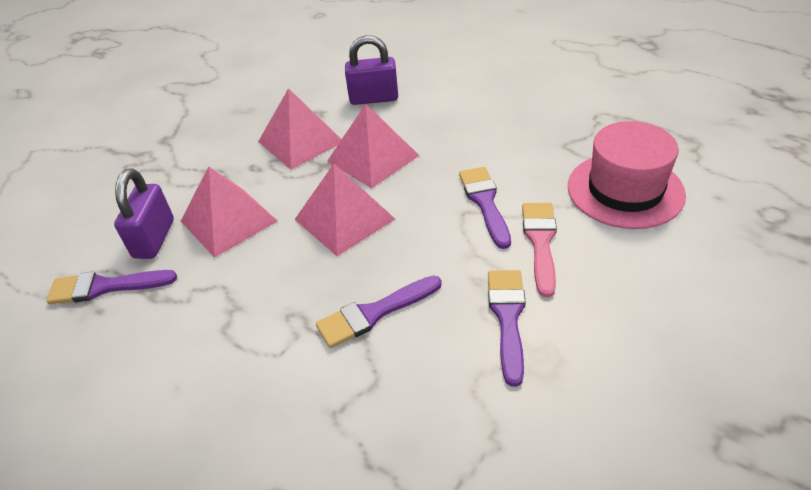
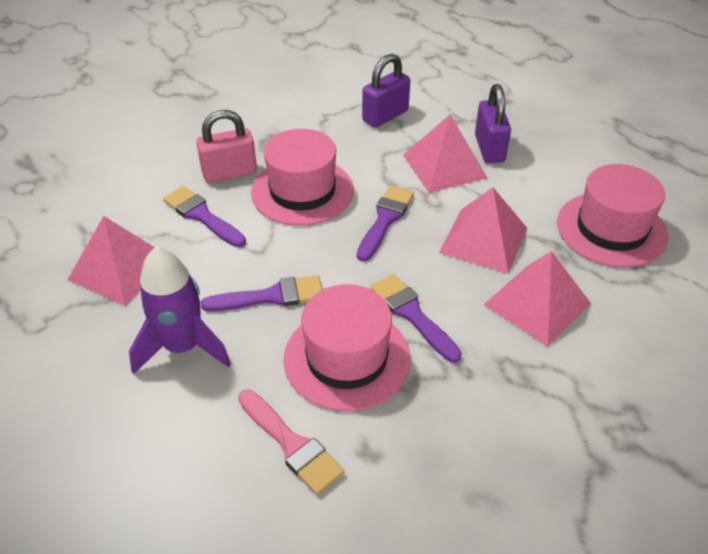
pink hat: 1 -> 3
pink padlock: 0 -> 1
purple rocket: 0 -> 1

